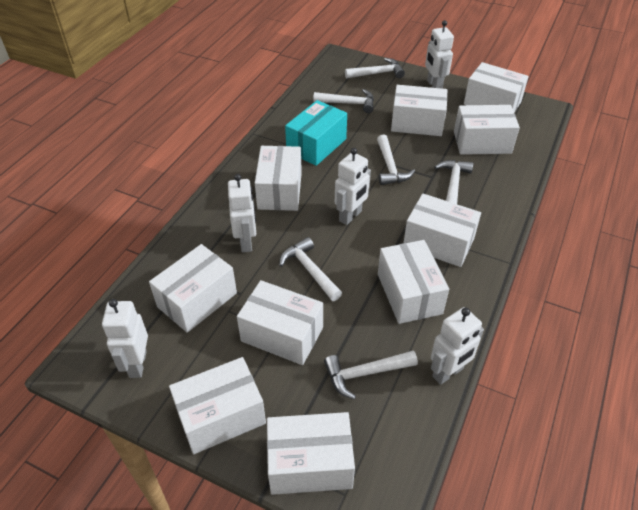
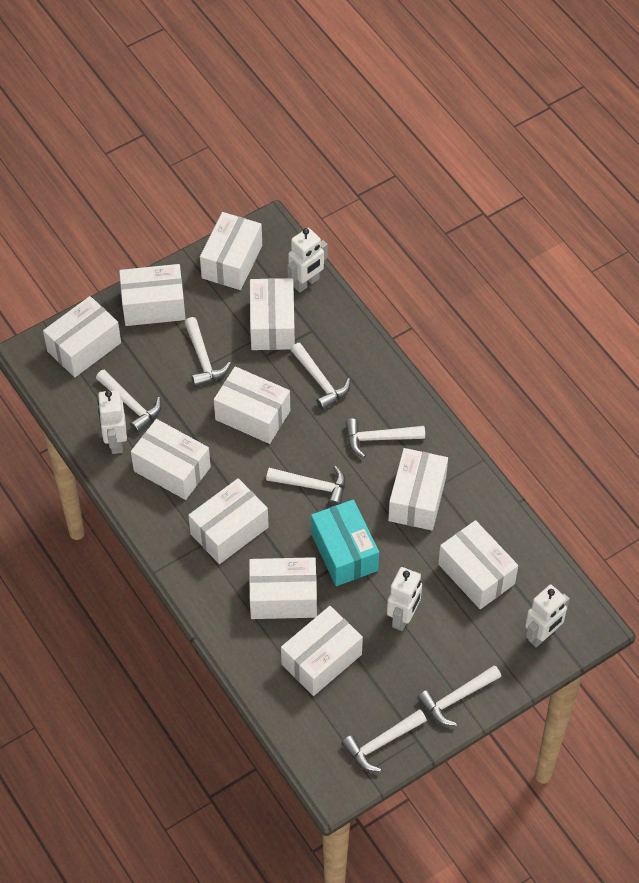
white box: 10 -> 11
white hammer: 6 -> 7
white robot: 5 -> 4

